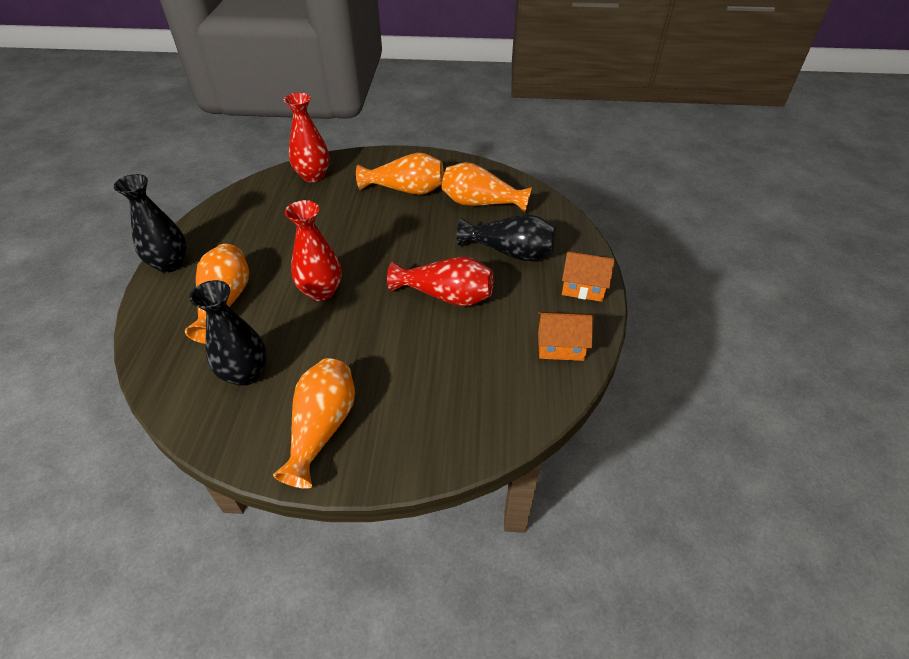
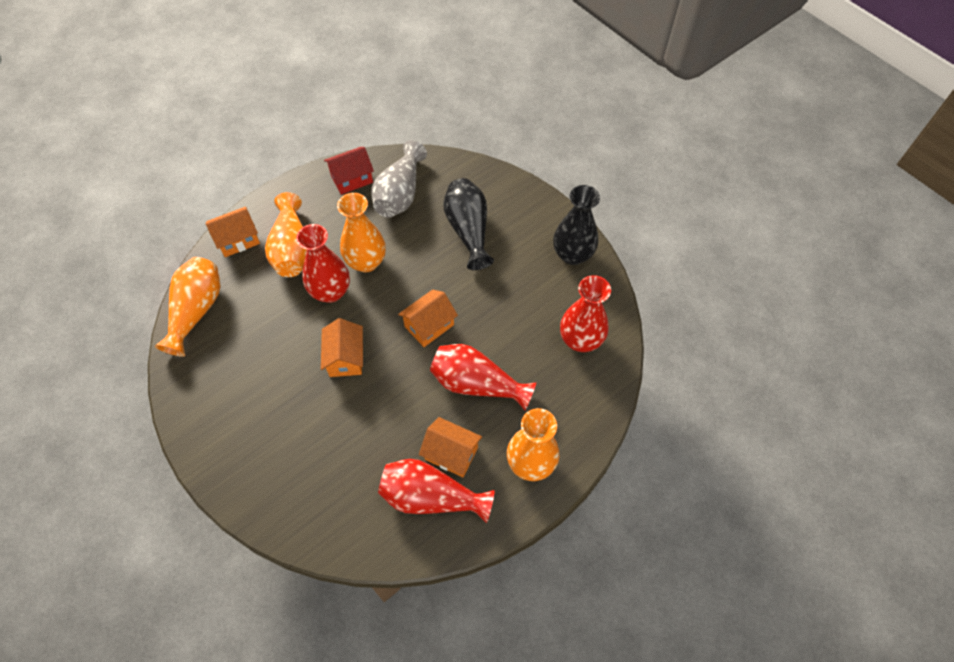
black vase: 3 -> 2
grey vase: 0 -> 1
orange house: 2 -> 4
red house: 0 -> 1
red vase: 3 -> 4

